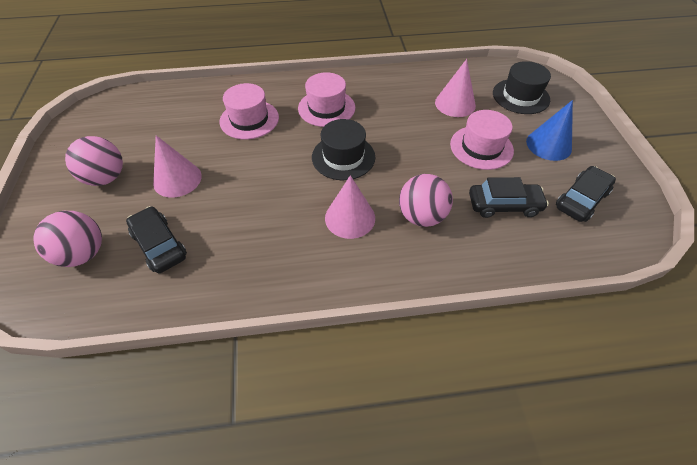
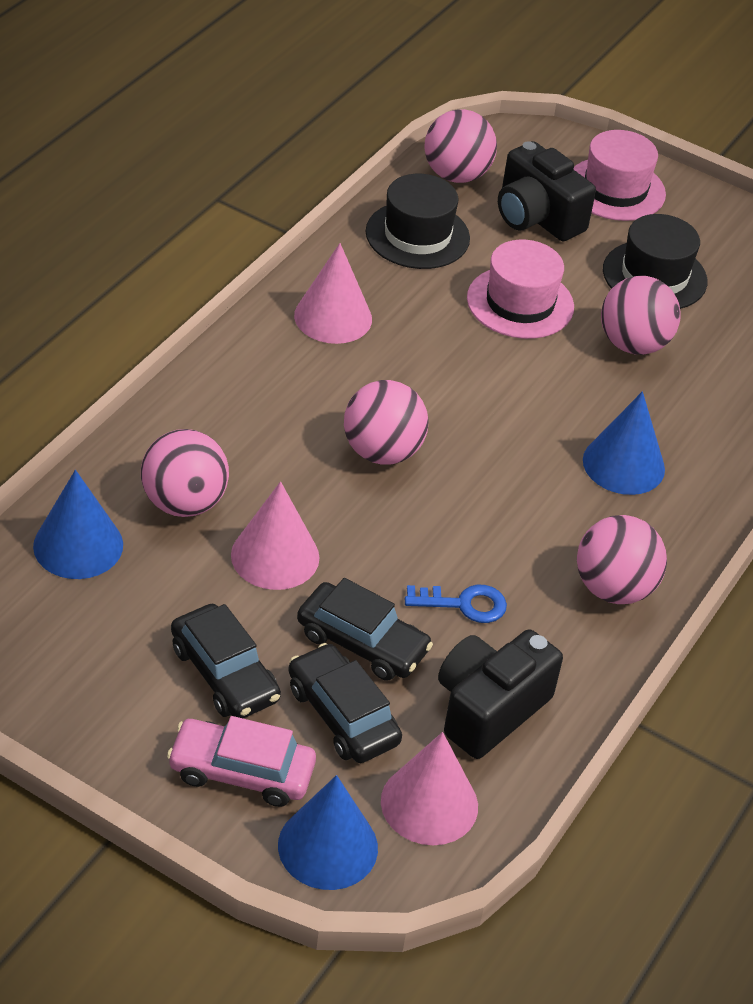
black camera: 0 -> 2
blue cone: 1 -> 3
blue key: 0 -> 1
pink ball: 3 -> 5
pink car: 0 -> 1
pink hat: 3 -> 2

